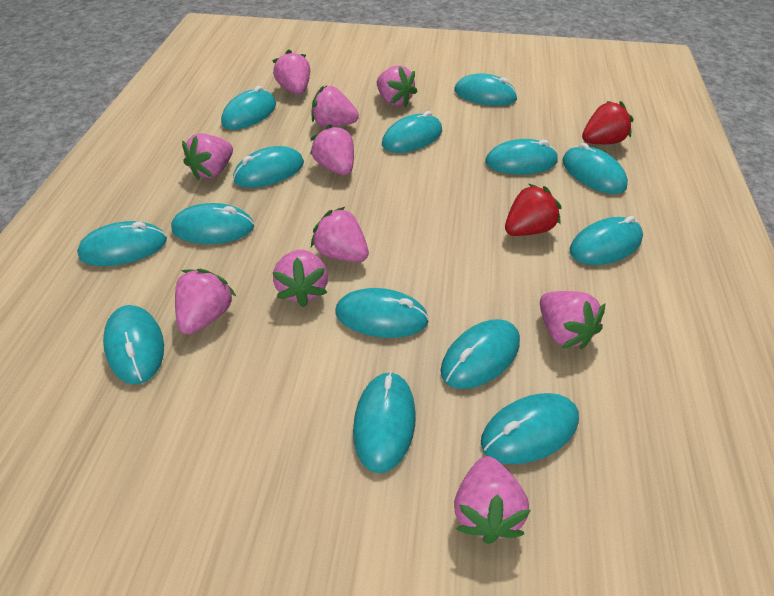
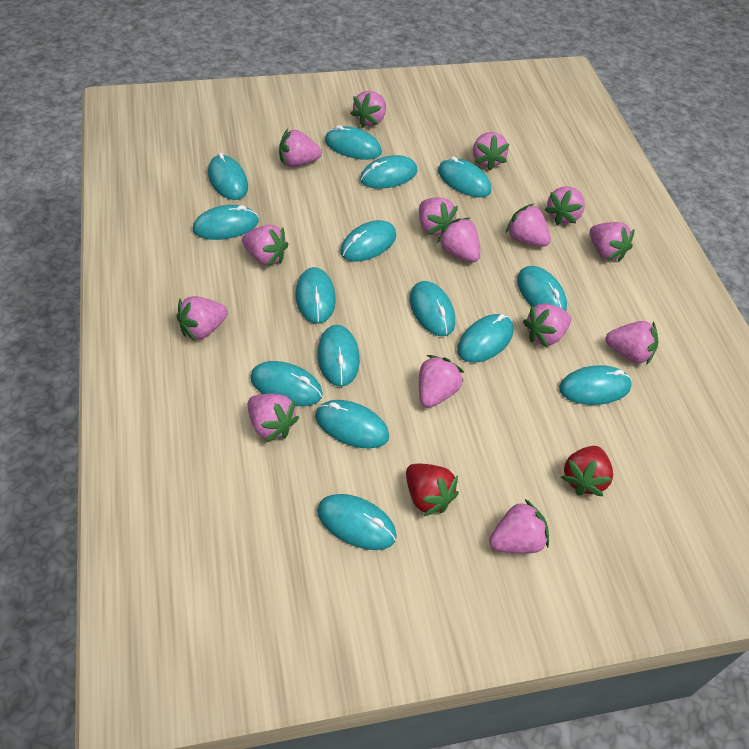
pink strawberry: 10 -> 15
turquoise mouse: 14 -> 15

